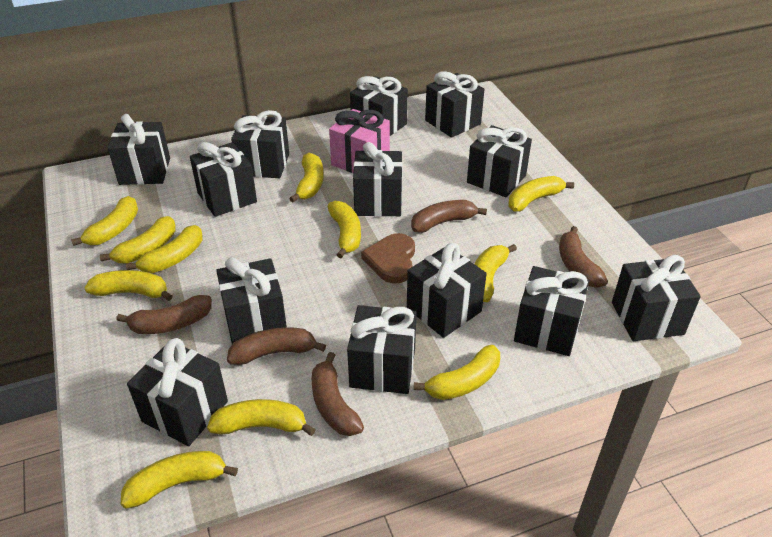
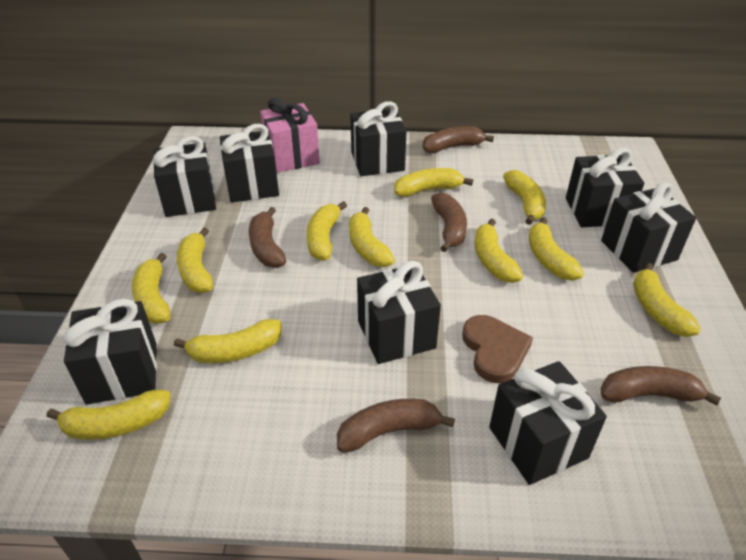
black gift: 13 -> 8

